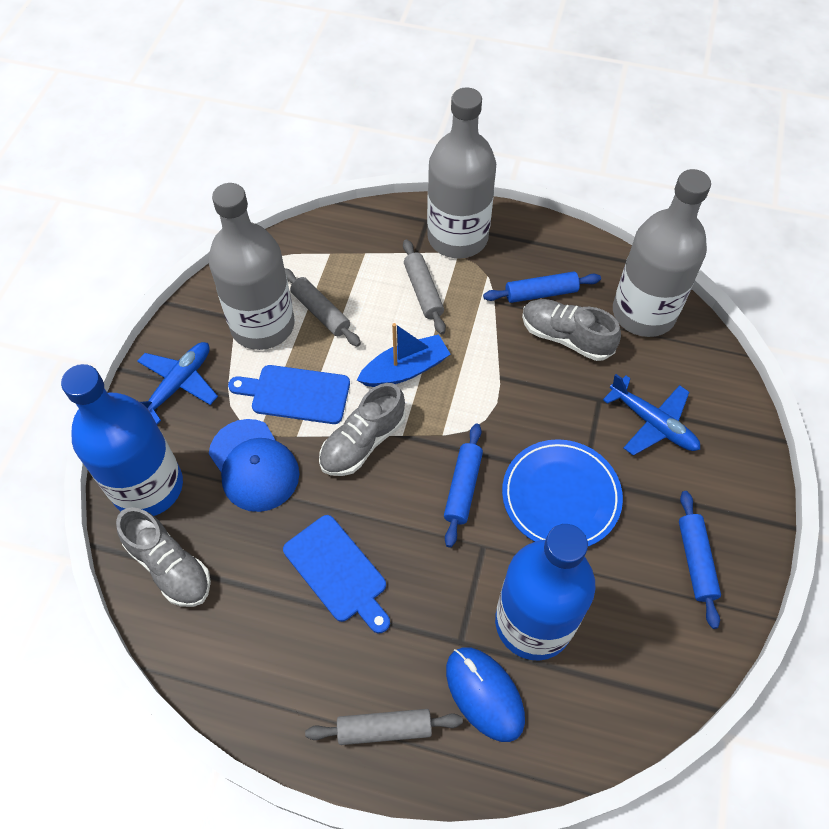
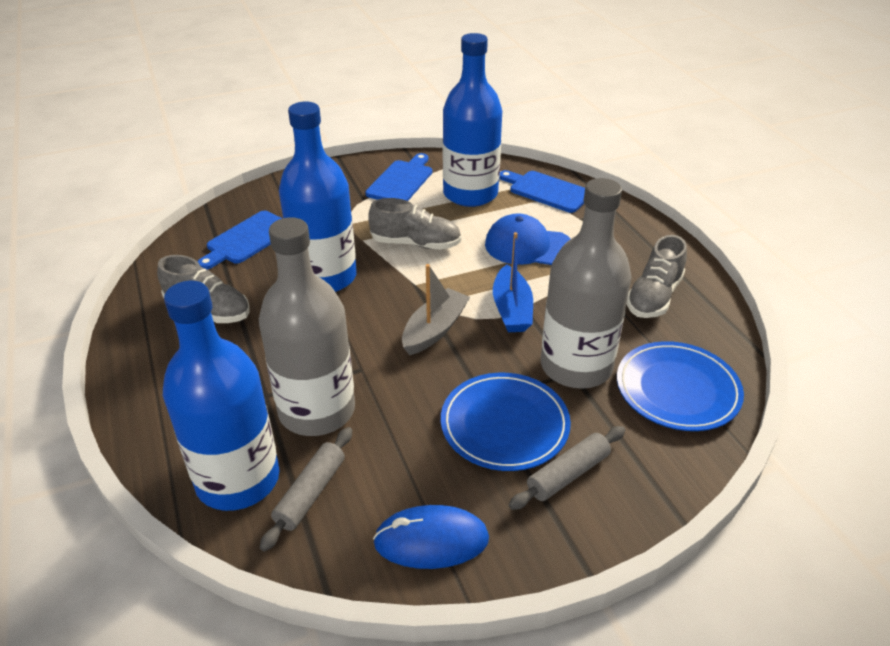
blue bottle: 2 -> 3
blue cutting board: 2 -> 3
blue plane: 2 -> 0
blue plate: 1 -> 2
blue rolling pin: 3 -> 0
grey boat: 0 -> 1
grey bottle: 3 -> 2
grey rolling pin: 3 -> 2

